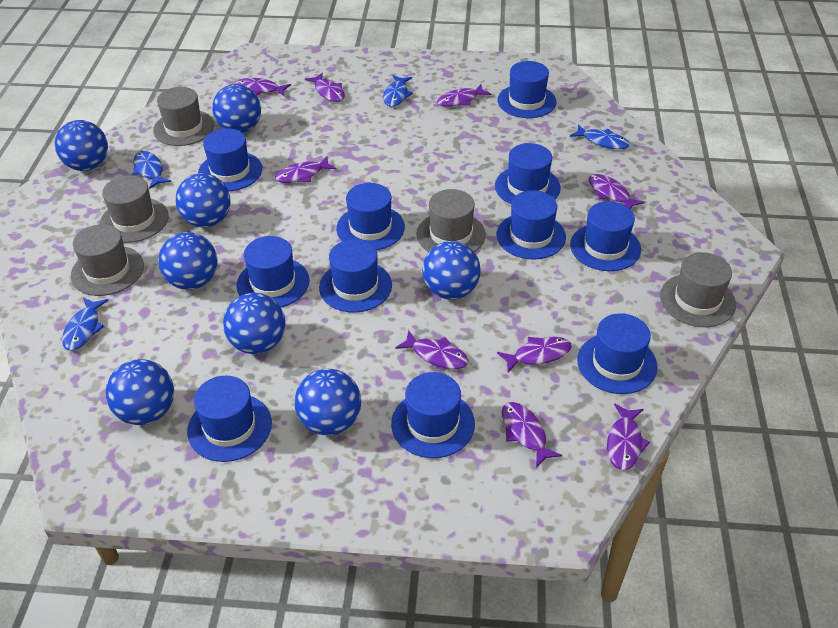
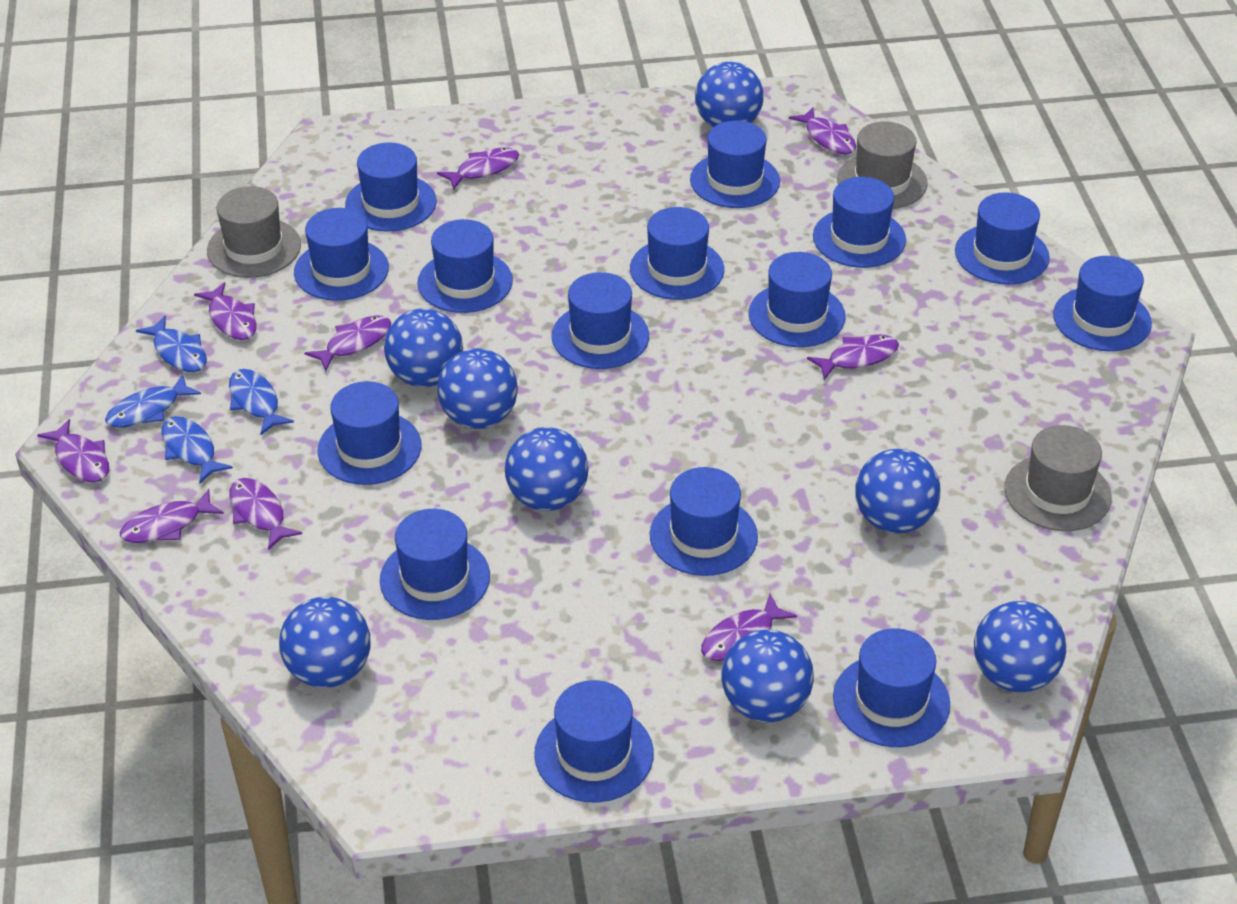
blue hat: 11 -> 15
grey hat: 5 -> 3

